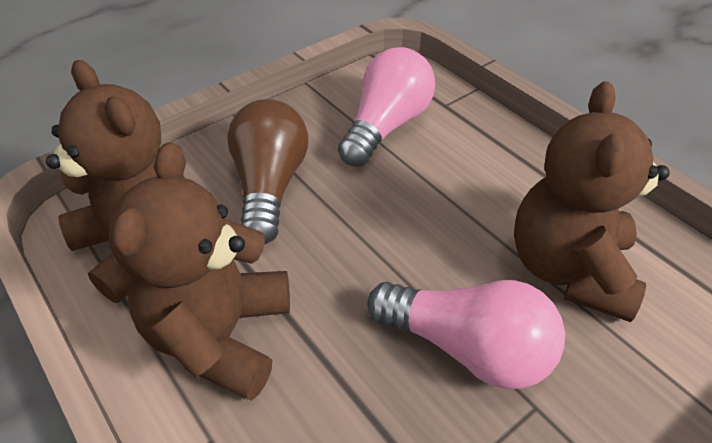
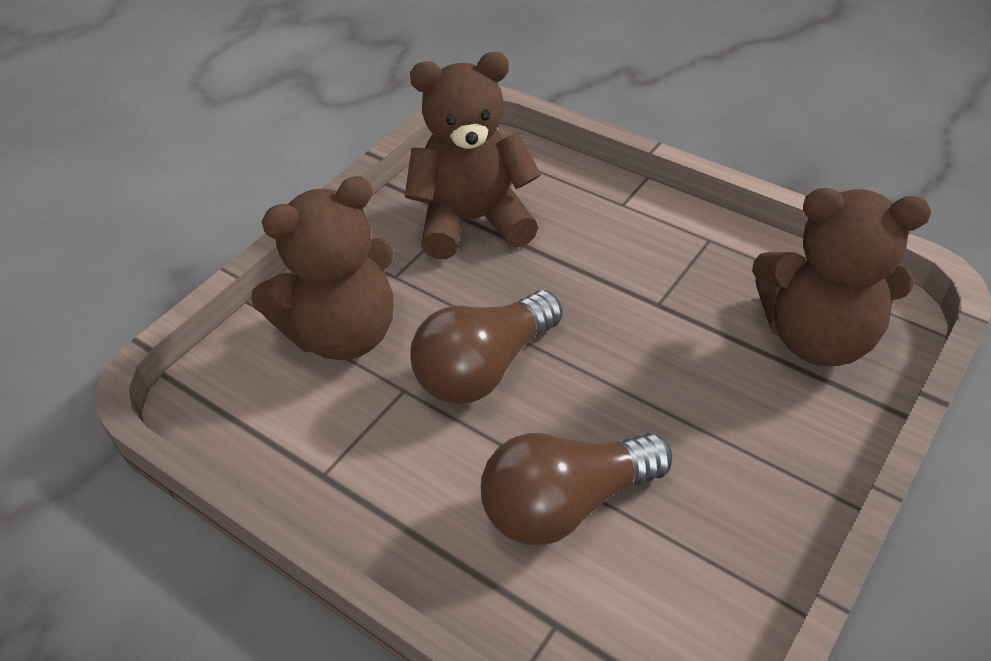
brown light bulb: 1 -> 2
pink light bulb: 2 -> 0

